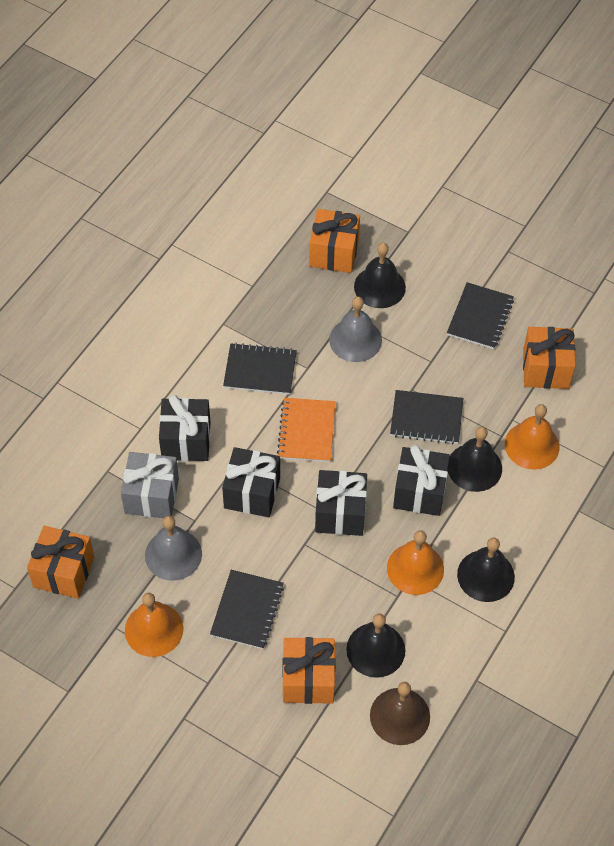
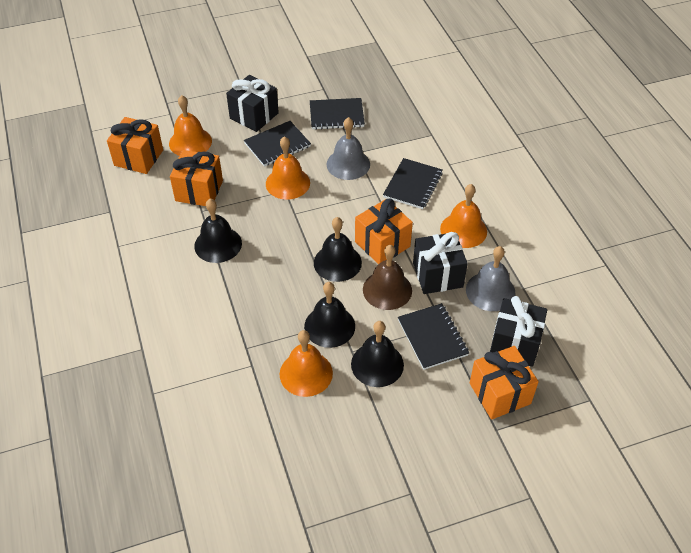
black gift: 4 -> 3
grey gift: 1 -> 0
orange bell: 3 -> 4
orange notebook: 1 -> 0

